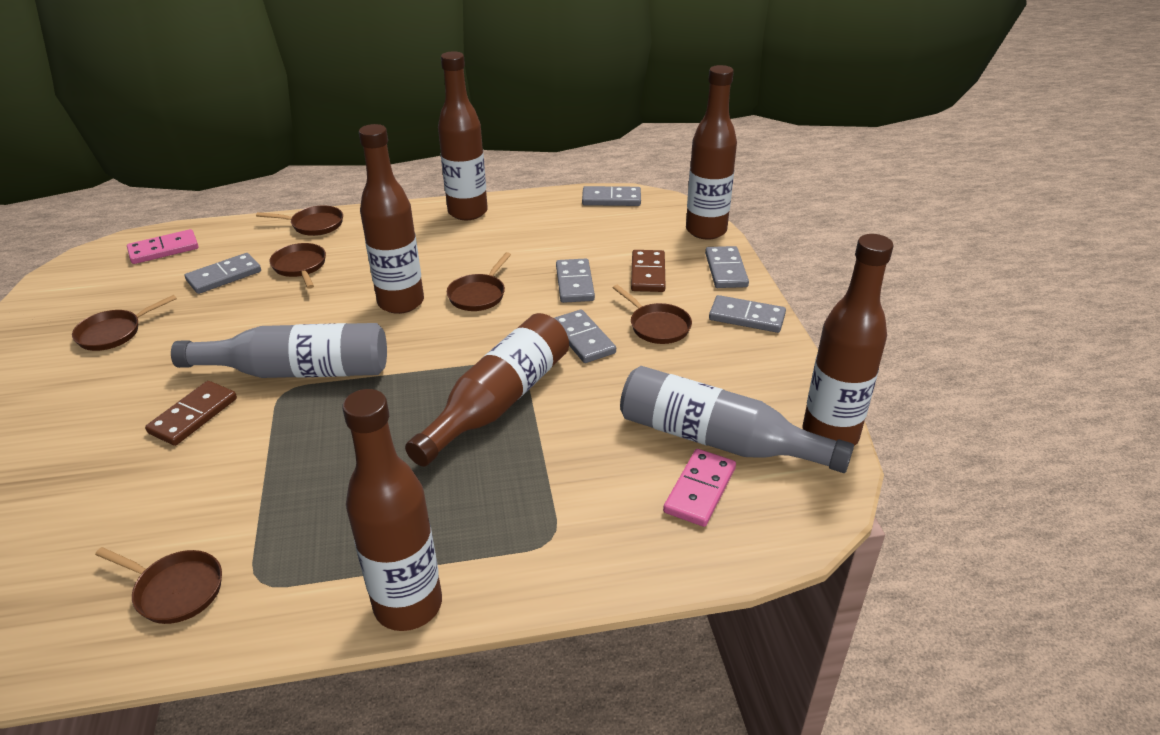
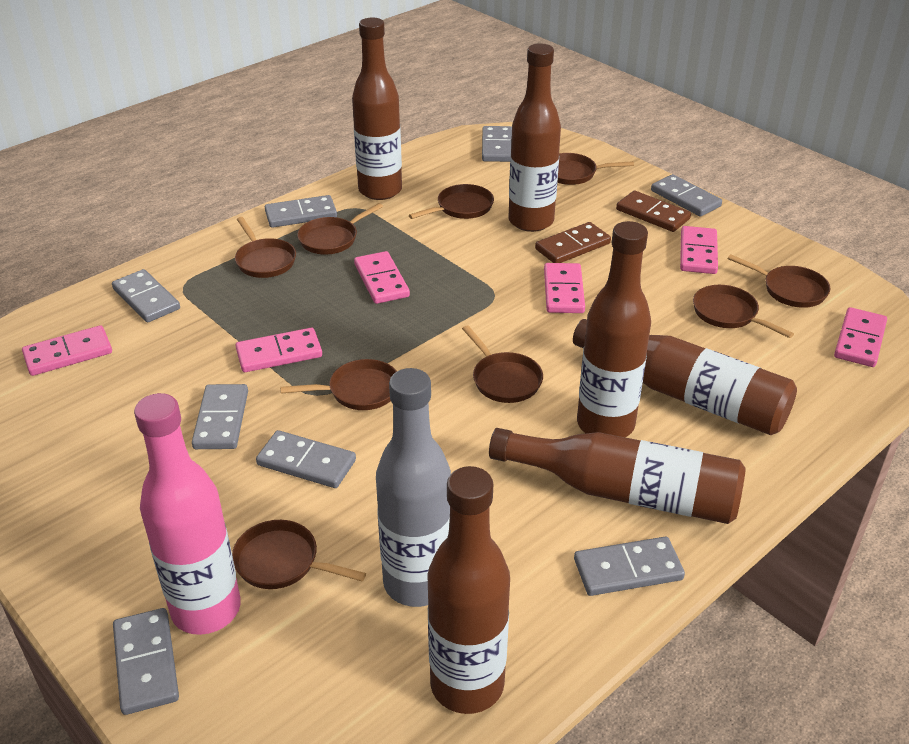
brown pan: 6 -> 9
grey bottle: 2 -> 1
grey domino: 6 -> 8
pink bottle: 0 -> 1
pink domino: 2 -> 6

